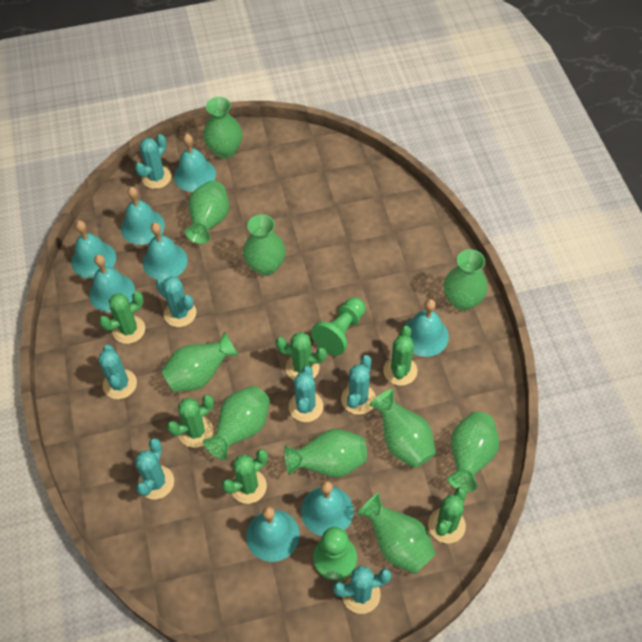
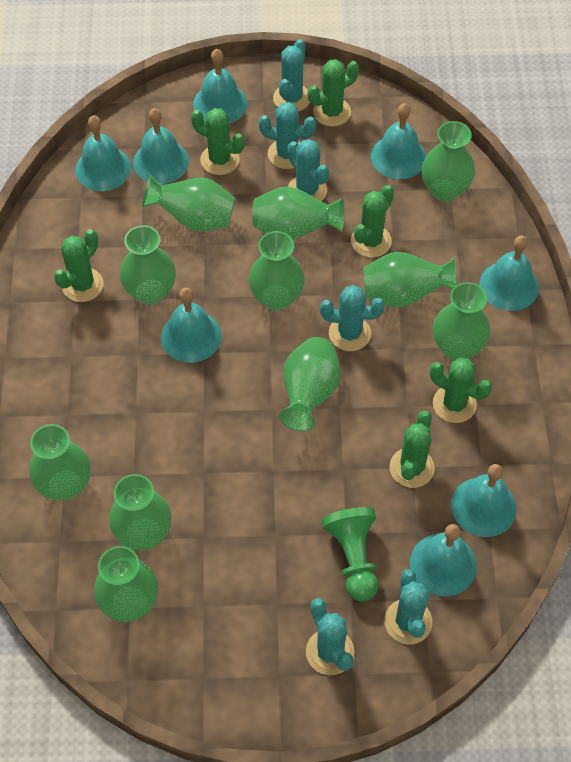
green pawn: 2 -> 1
green vase: 10 -> 11
turquoise cactus: 7 -> 6

